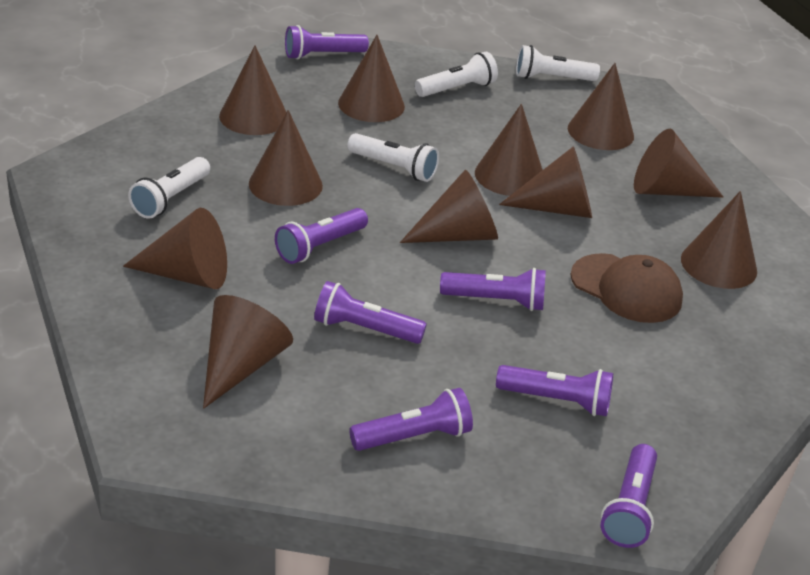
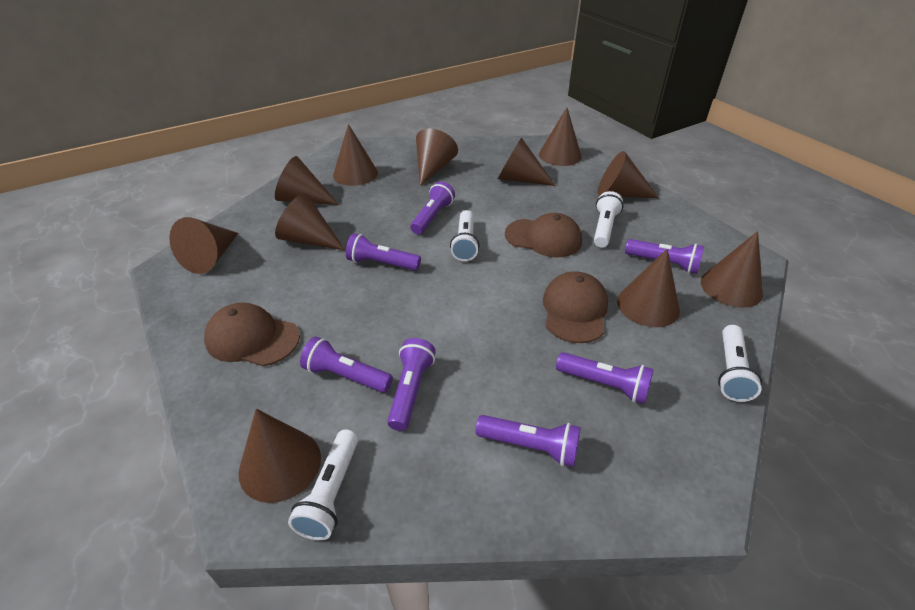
brown cap: 1 -> 3

